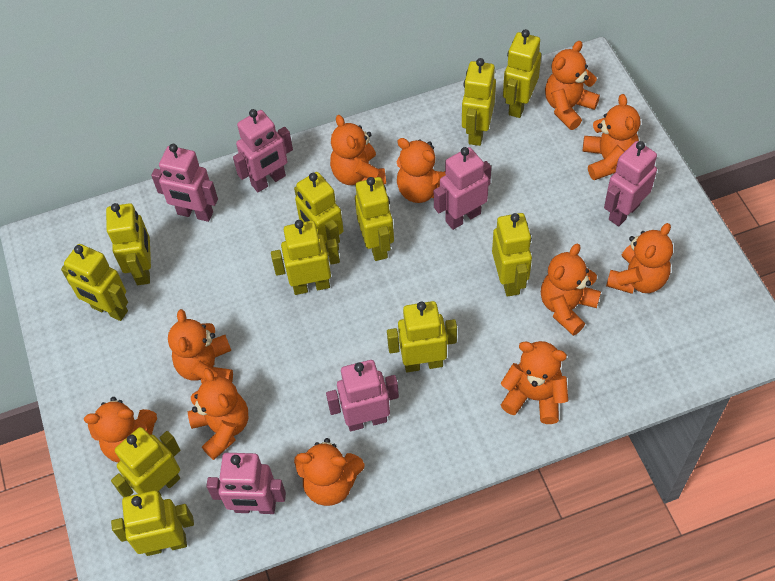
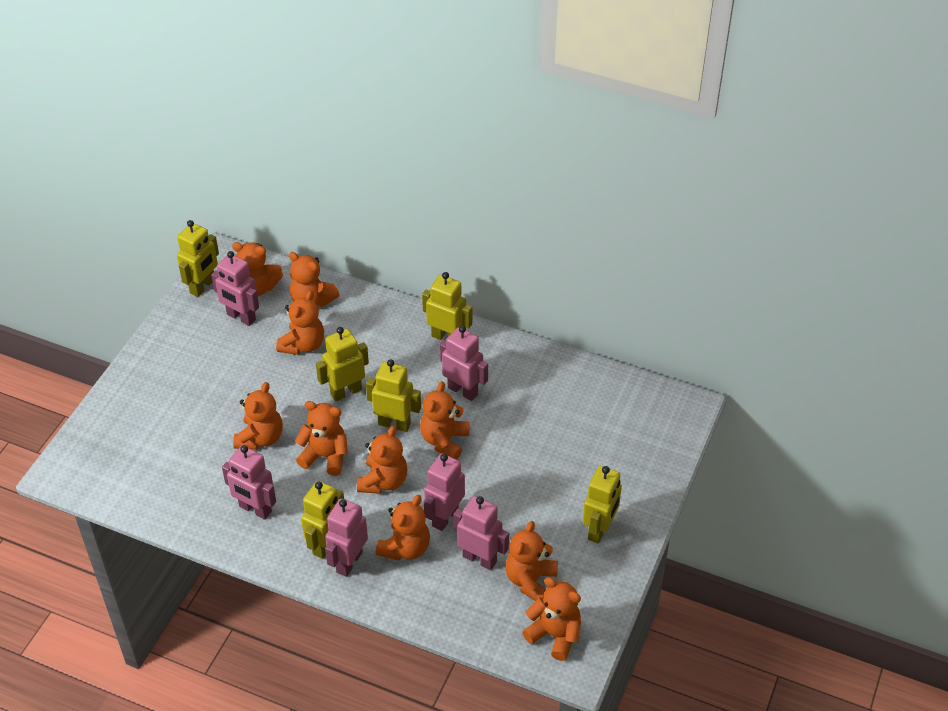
orange teddy bear: 11 -> 10
yellow robot: 11 -> 6

